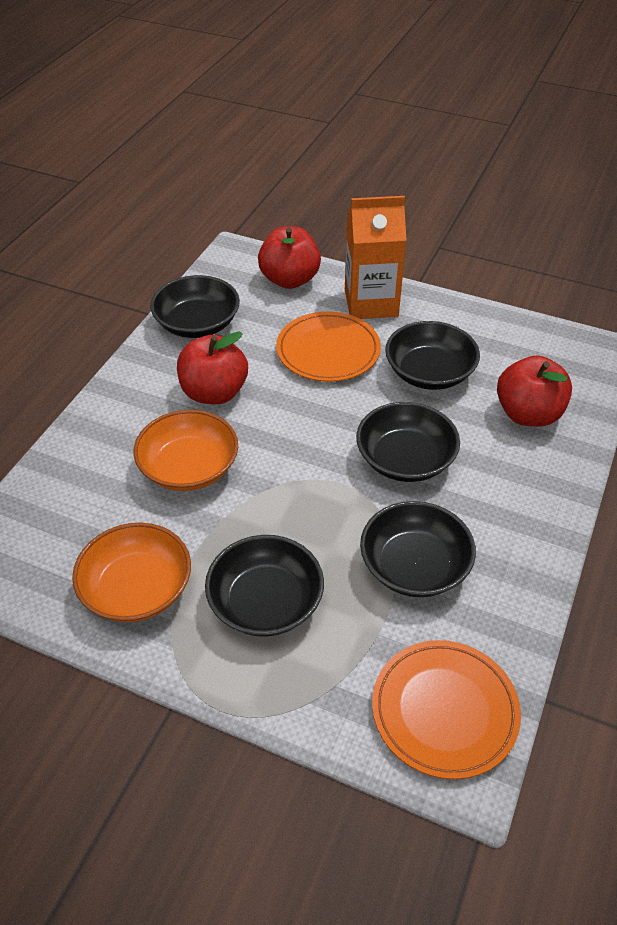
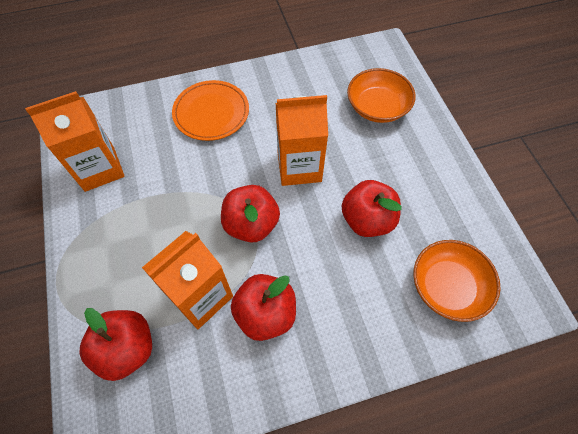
black bowl: 5 -> 0
orange carton: 1 -> 3
orange plate: 2 -> 1
red apple: 3 -> 4

